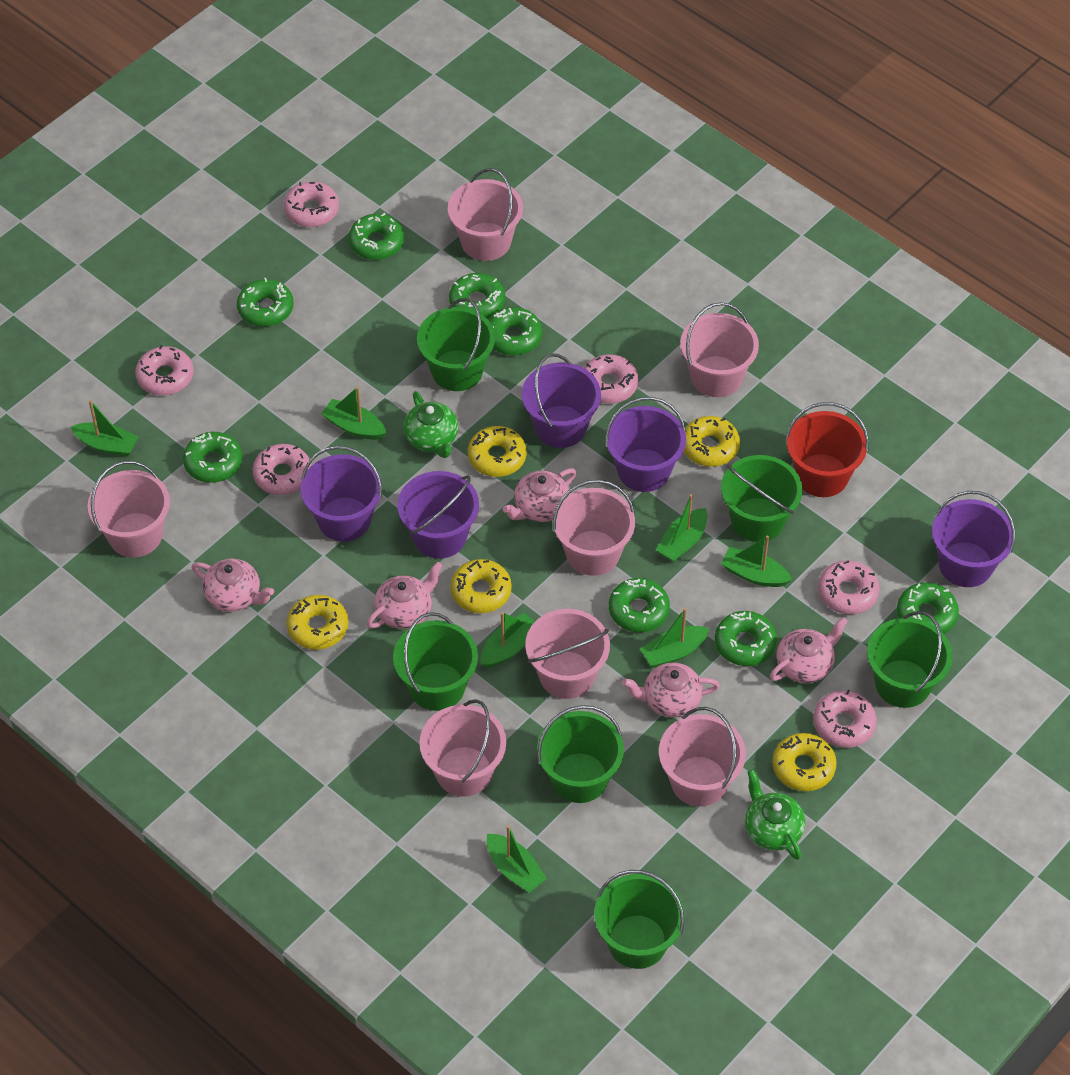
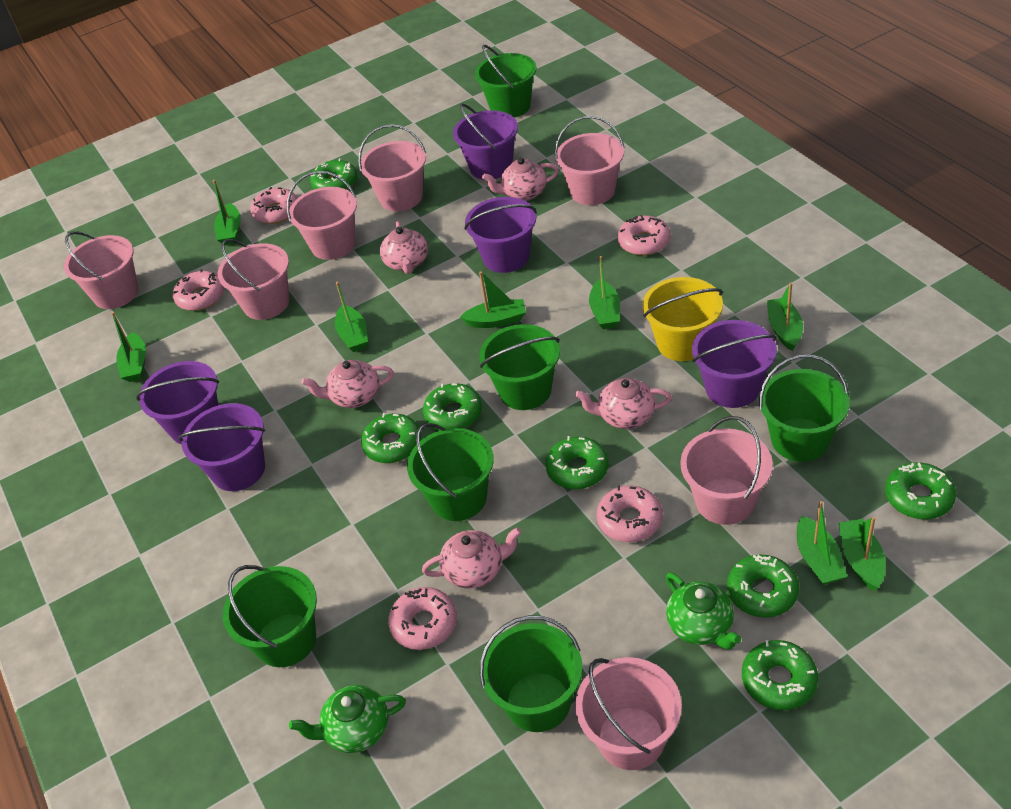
green boat: 7 -> 8
green donut: 8 -> 7
pink donut: 6 -> 5
red bucket: 1 -> 0
yellow bucket: 0 -> 1
yellow donut: 5 -> 0

